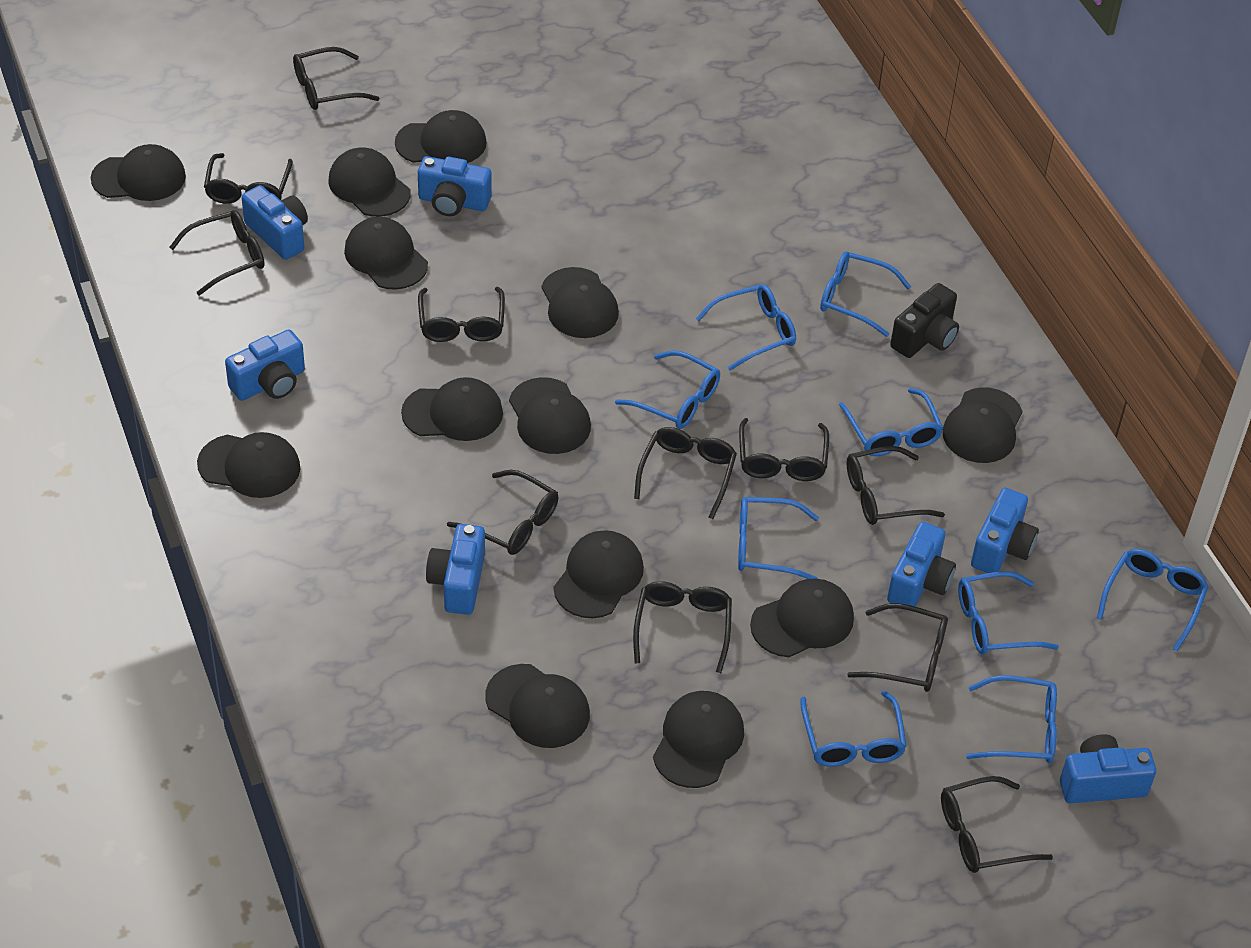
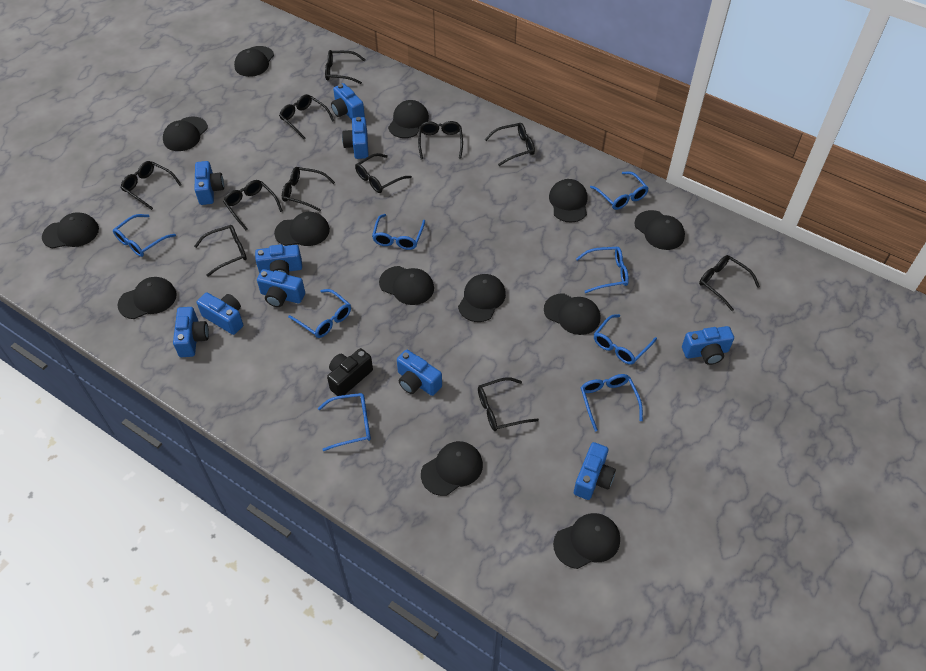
blue camera: 7 -> 10
blue glasses: 9 -> 8

